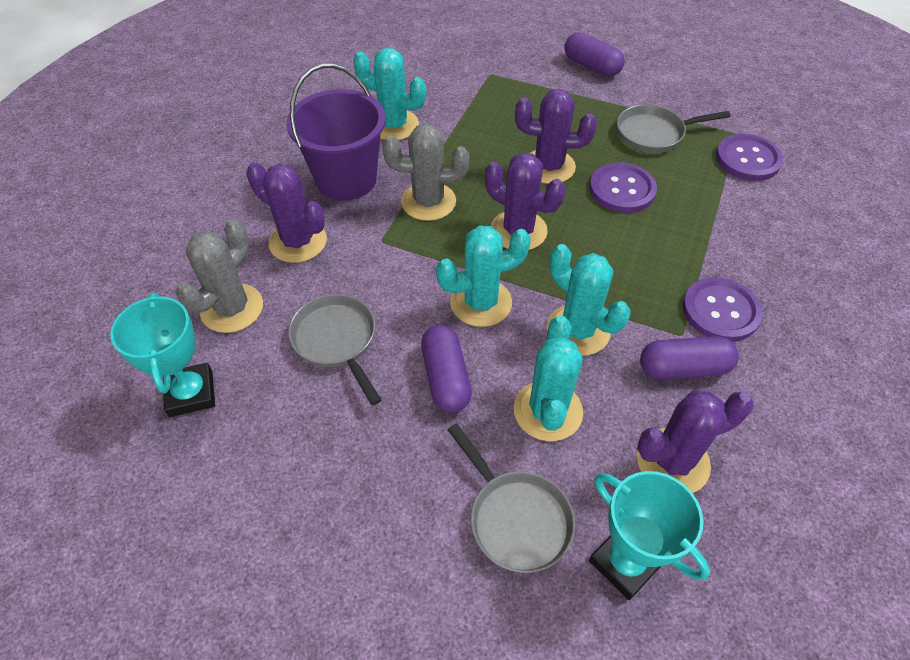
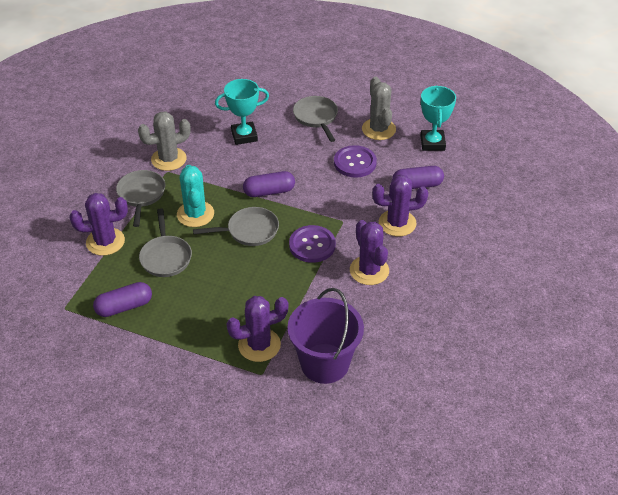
grey pan: 3 -> 4
purple button: 3 -> 2
turquoise cactus: 4 -> 1

